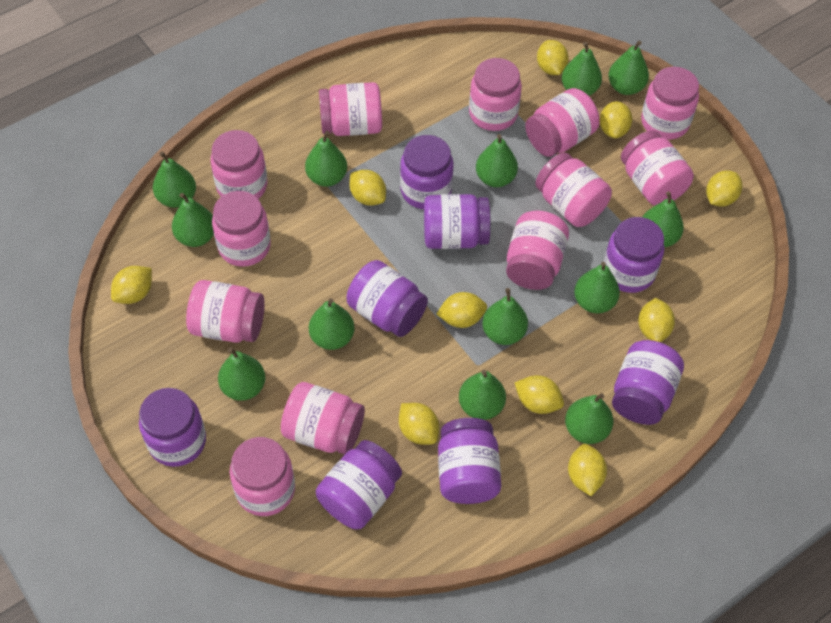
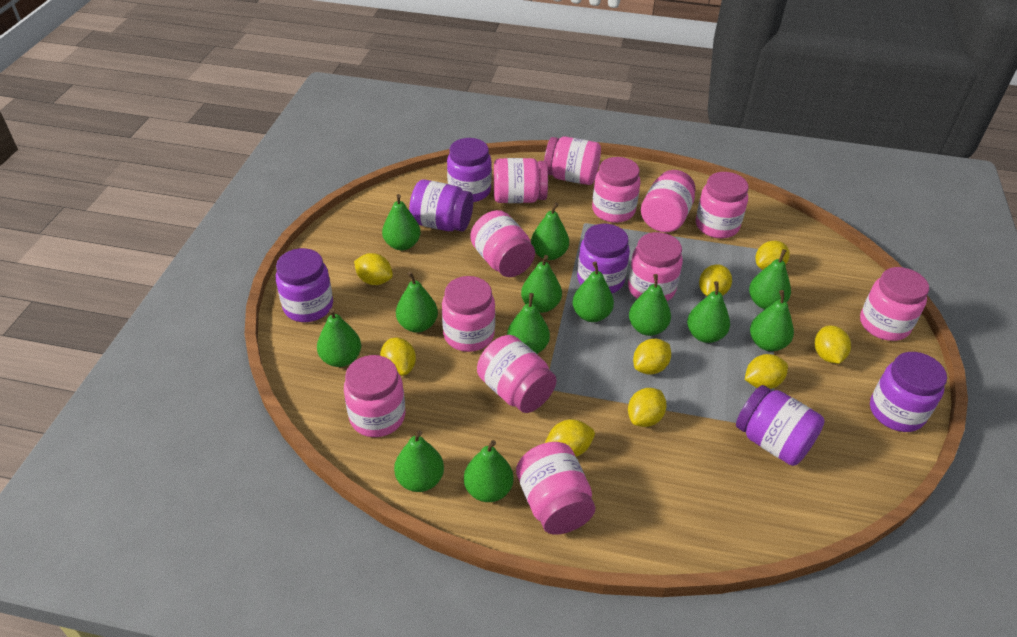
purple jar: 8 -> 6
yellow lemon: 10 -> 9

